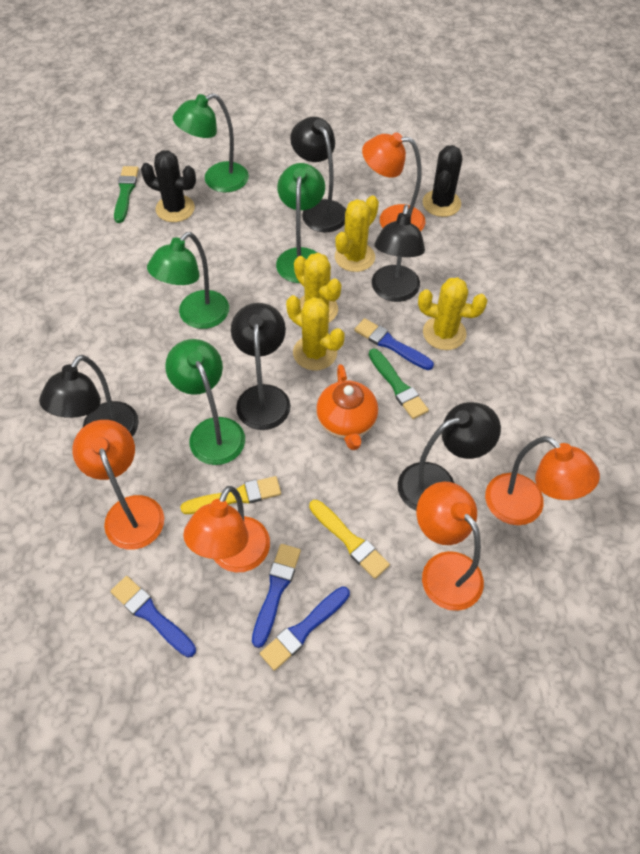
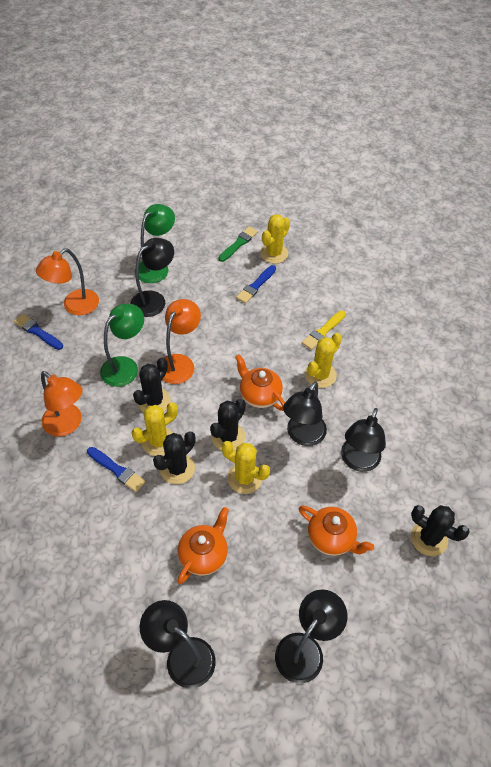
black cactus: 2 -> 4
blue brush: 4 -> 3
green brush: 2 -> 1
green lamp: 4 -> 2
orange lamp: 5 -> 3
orange teapot: 1 -> 3
yellow brush: 2 -> 1

